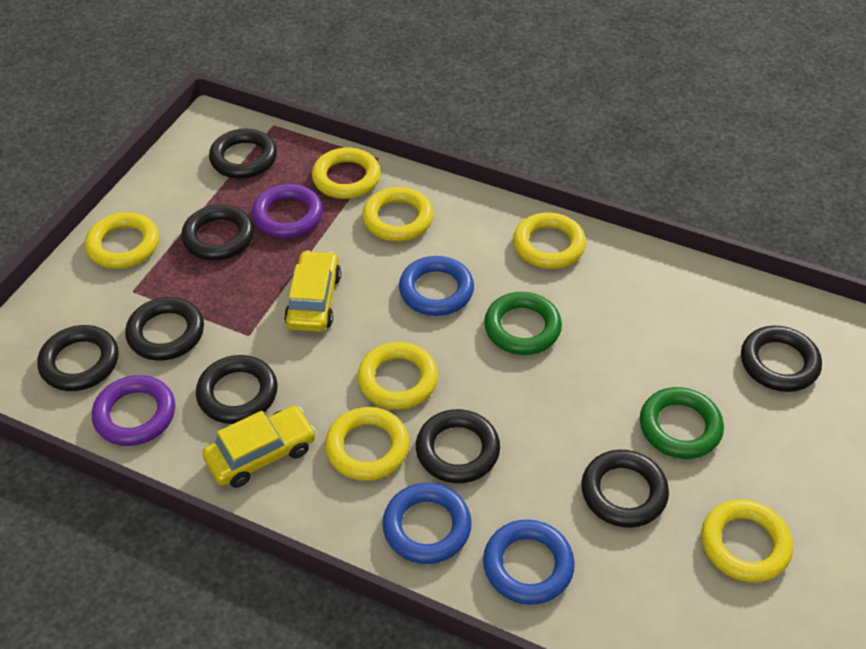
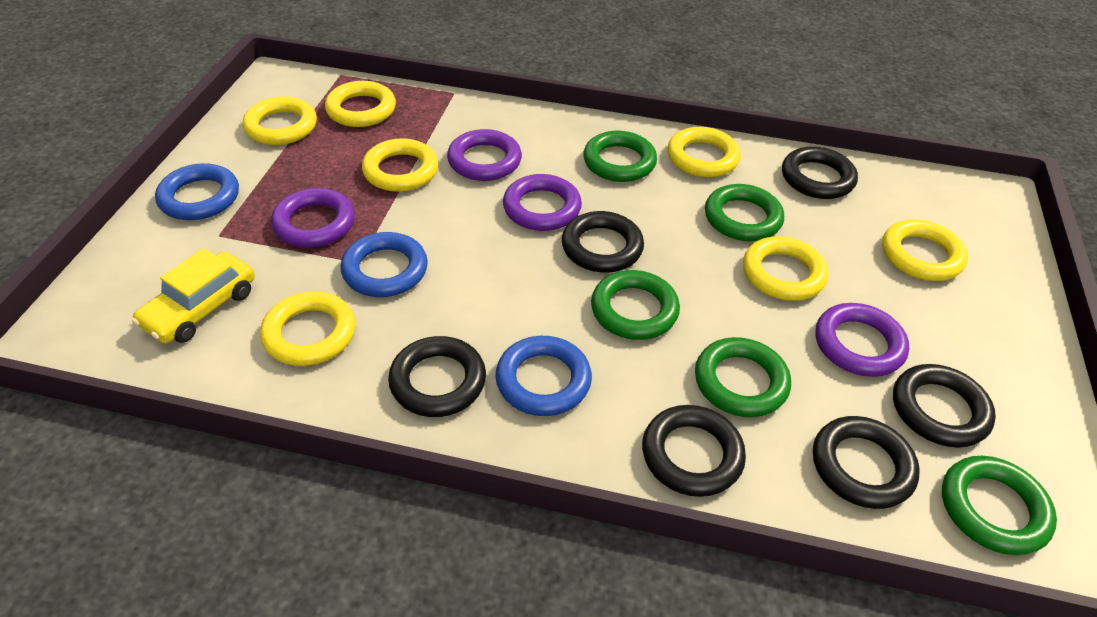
black ring: 8 -> 6
green ring: 2 -> 5
purple ring: 2 -> 4
yellow car: 2 -> 1

